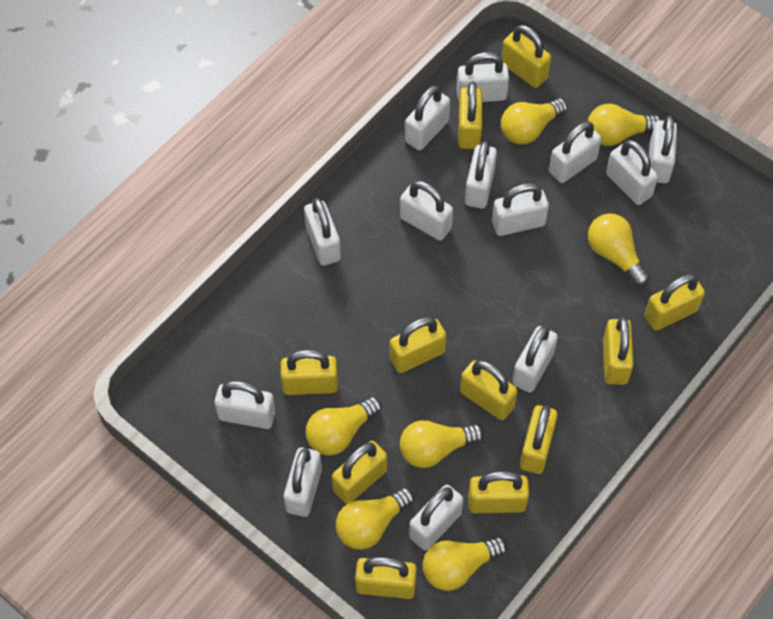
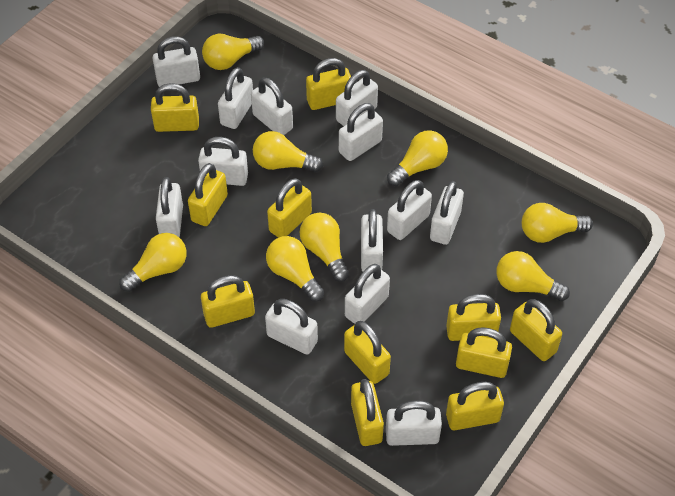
yellow light bulb: 7 -> 8

